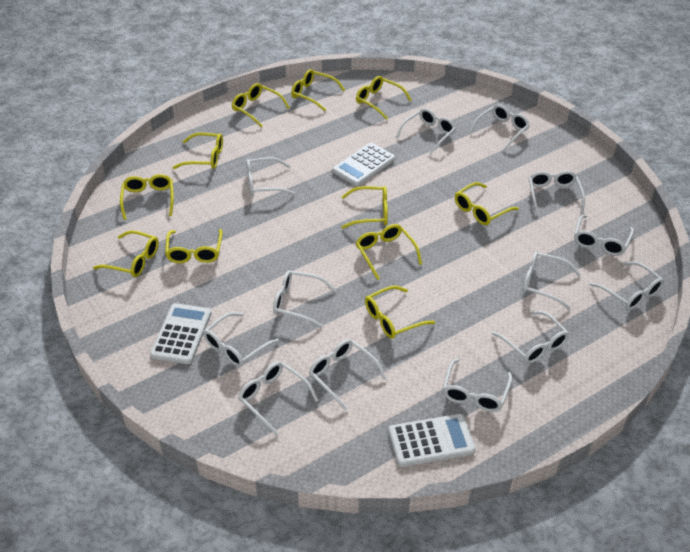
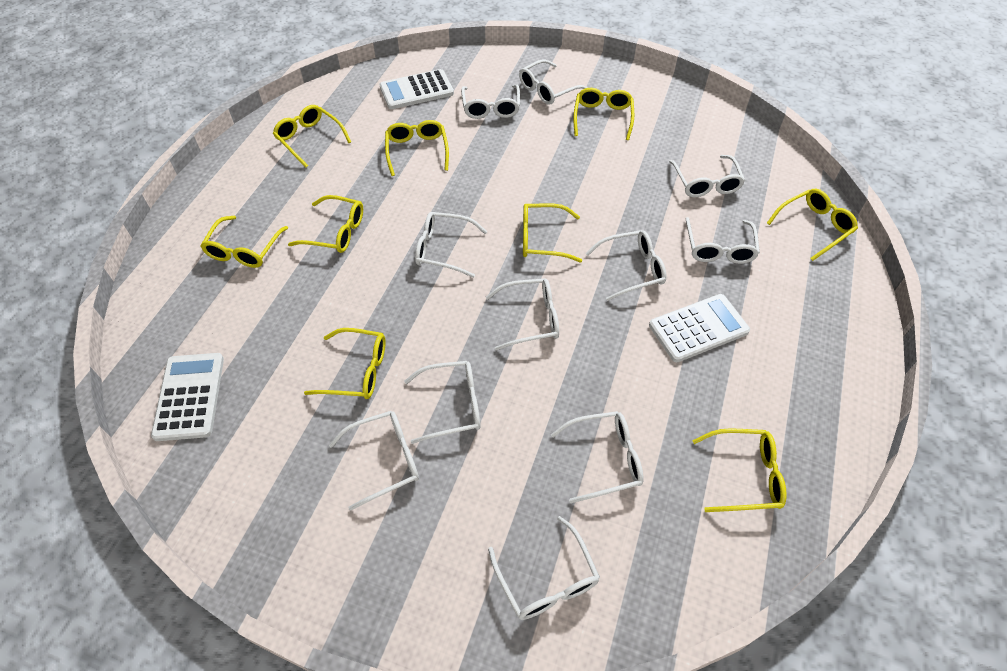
white glasses: 13 -> 11
yellow glasses: 11 -> 9

